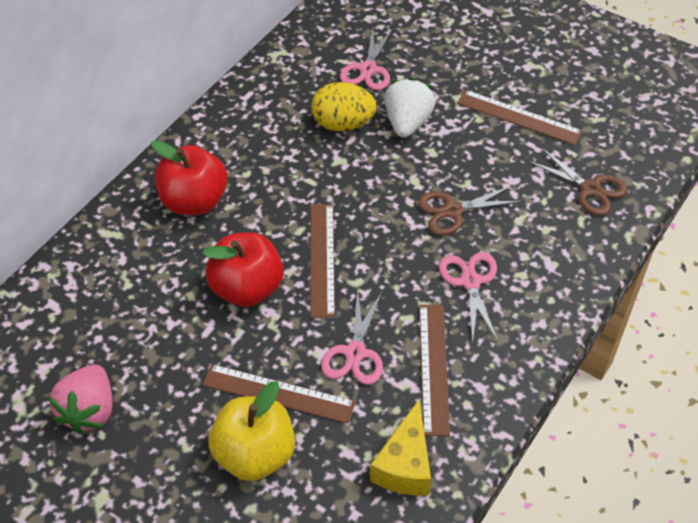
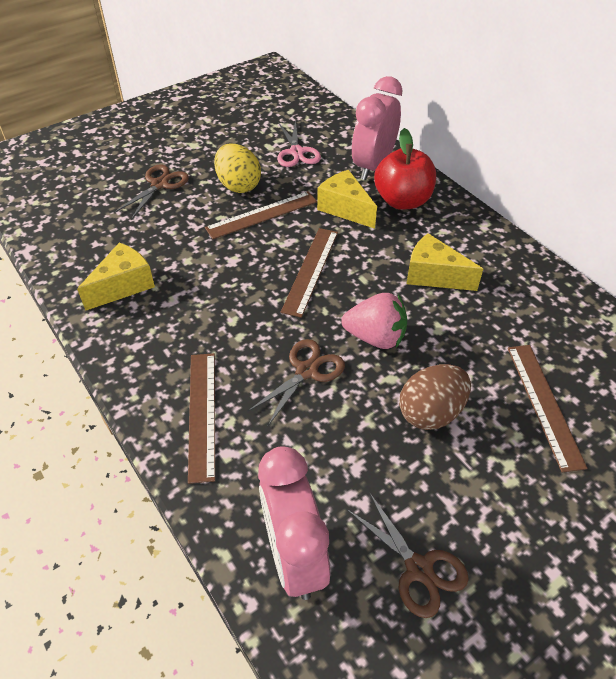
brown egg: 0 -> 1
brown scissors: 2 -> 3
pink clock: 0 -> 2
pink scissors: 3 -> 1
red apple: 2 -> 1
white strawberry: 1 -> 0
yellow apple: 1 -> 0
yellow cheese: 1 -> 3

